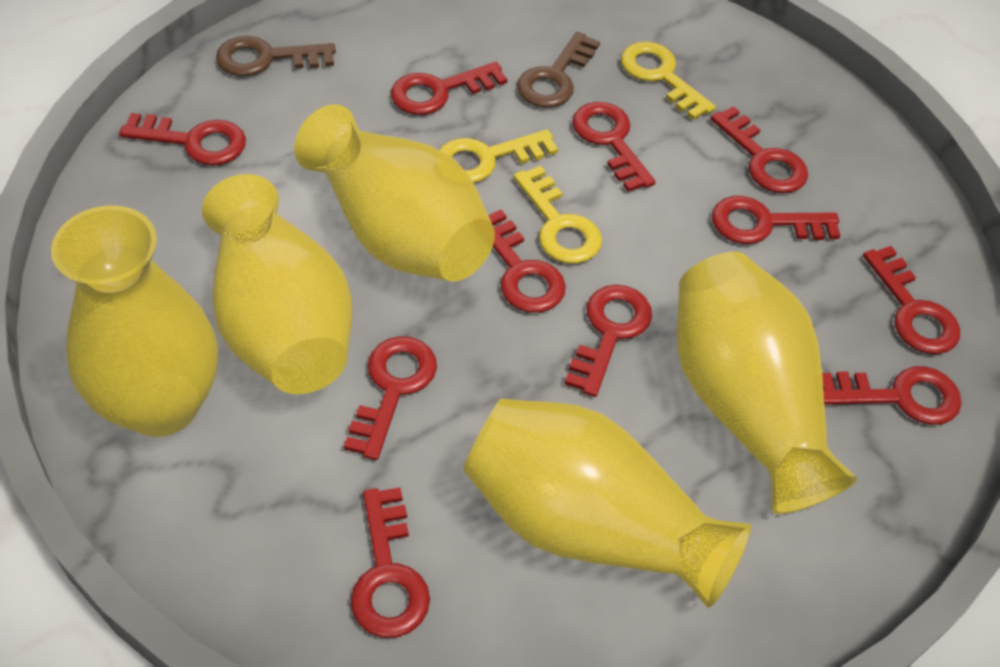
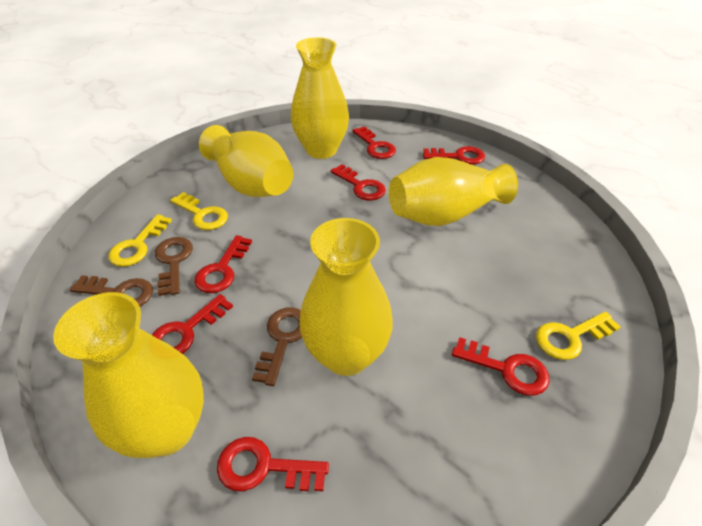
brown key: 2 -> 3
red key: 11 -> 7

